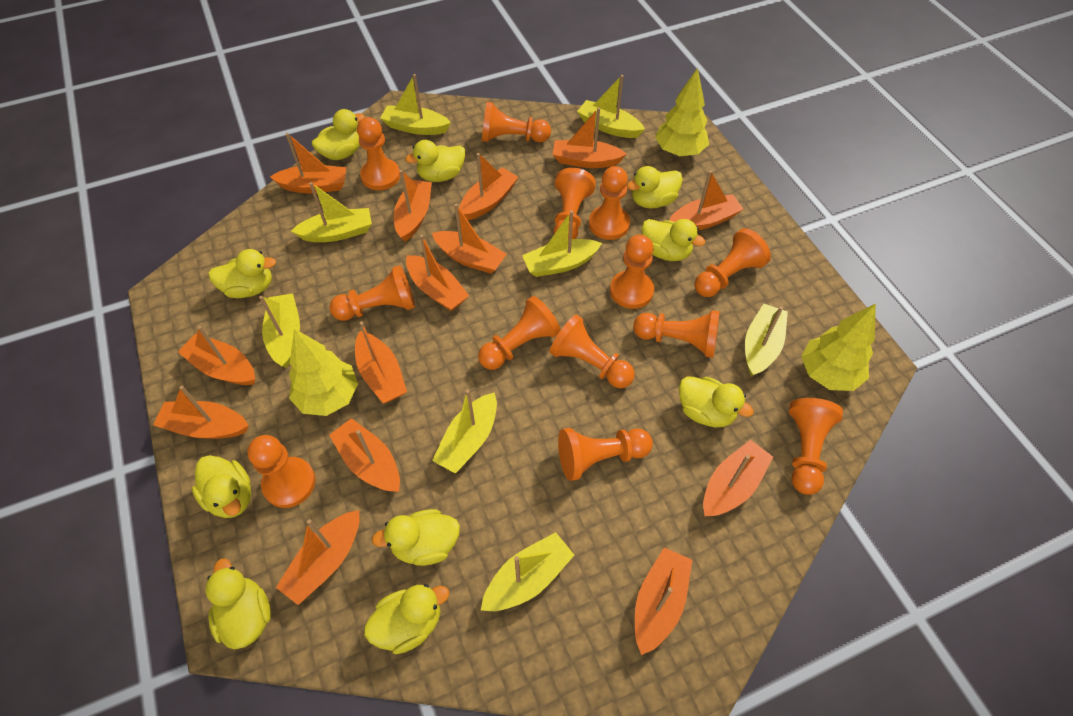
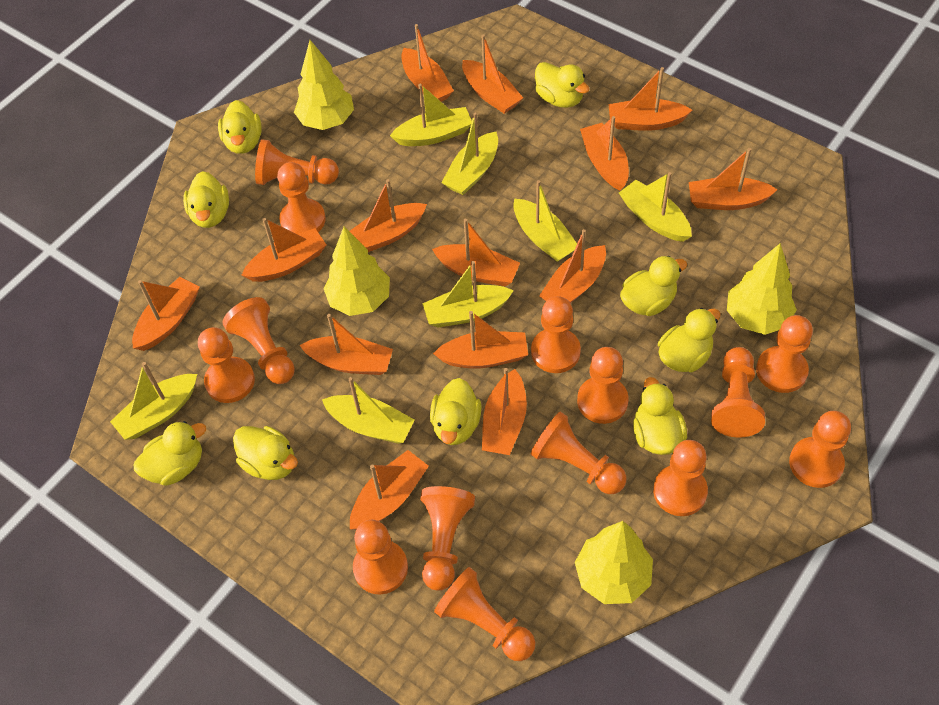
orange pawn: 13 -> 14
yellow boat: 8 -> 7
yellow duck: 10 -> 9
yellow tree: 3 -> 4

